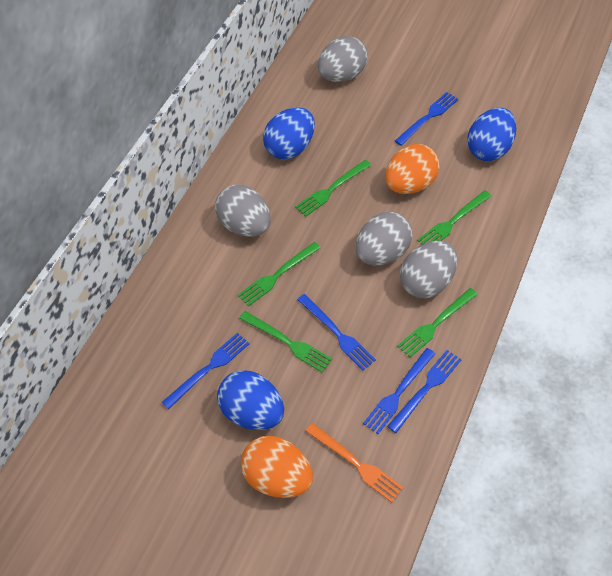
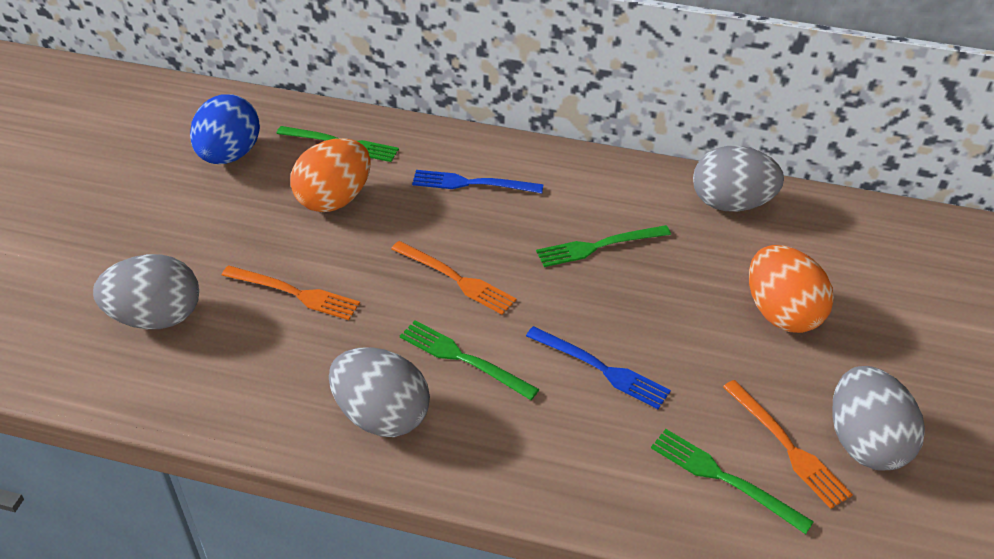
blue egg: 3 -> 1
blue fork: 5 -> 2
green fork: 5 -> 4
orange fork: 1 -> 3

